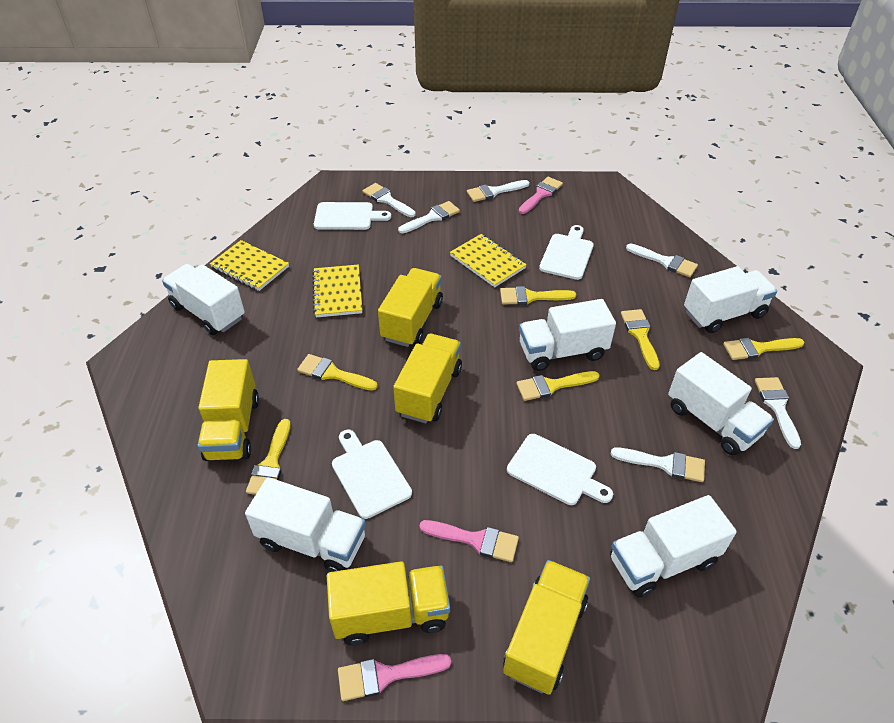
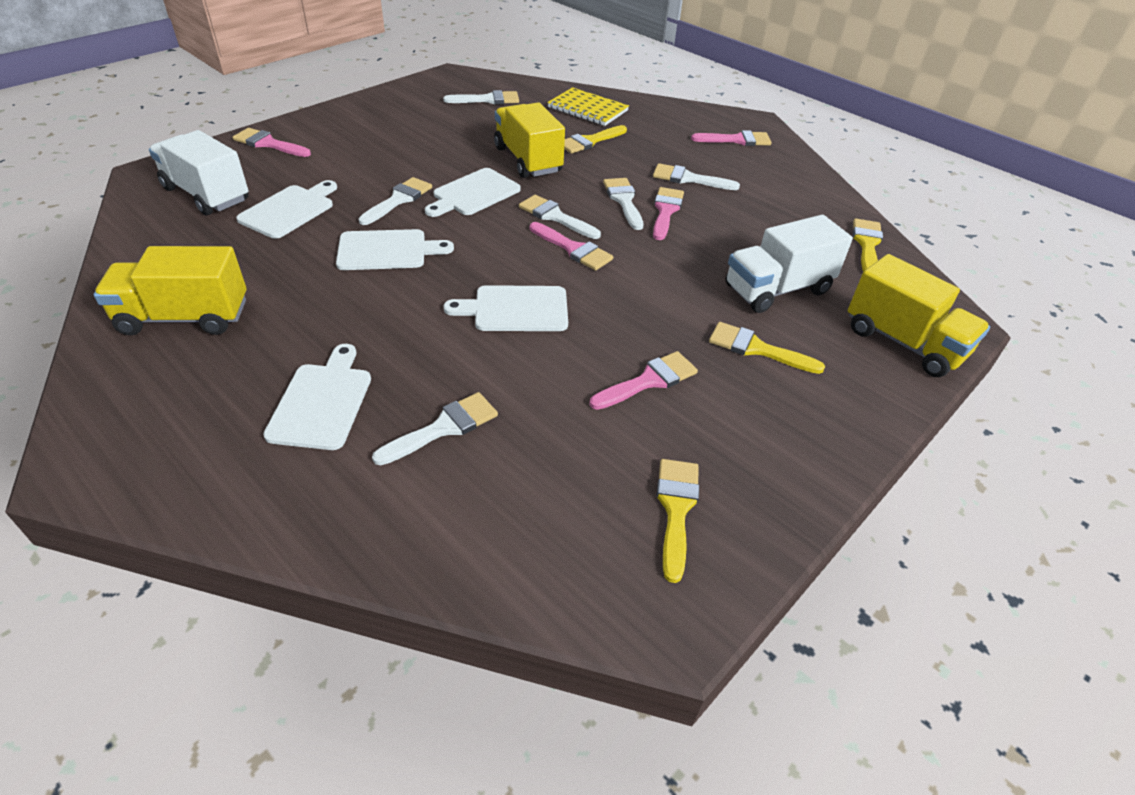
pink brush: 3 -> 5
white cutting board: 4 -> 5
white truck: 6 -> 2
yellow brush: 6 -> 4
yellow notebook: 3 -> 1
yellow truck: 5 -> 3

